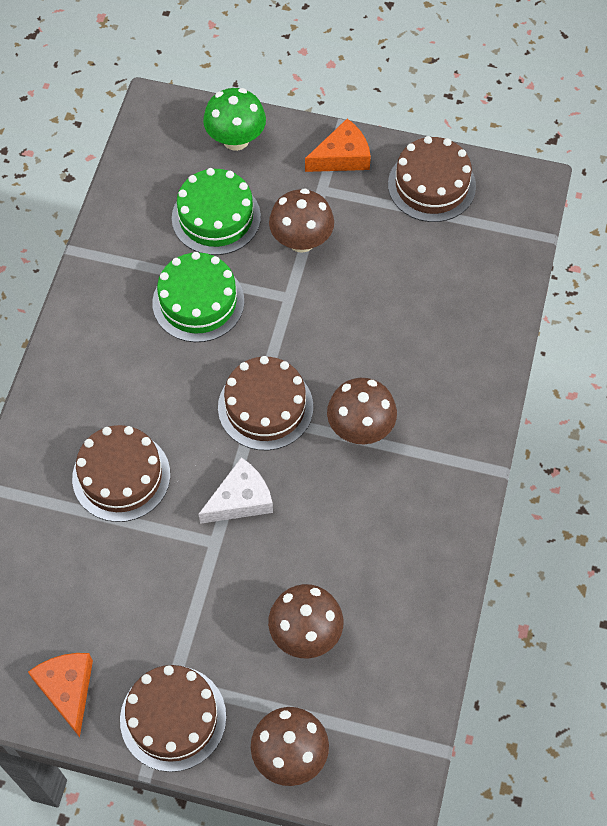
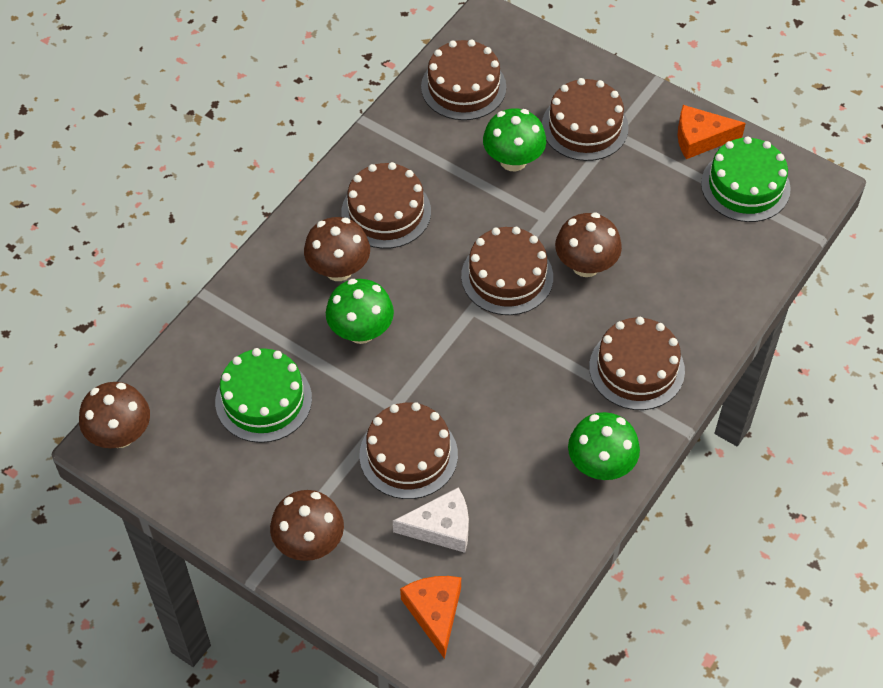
brown cake: 4 -> 6
green mushroom: 1 -> 3

